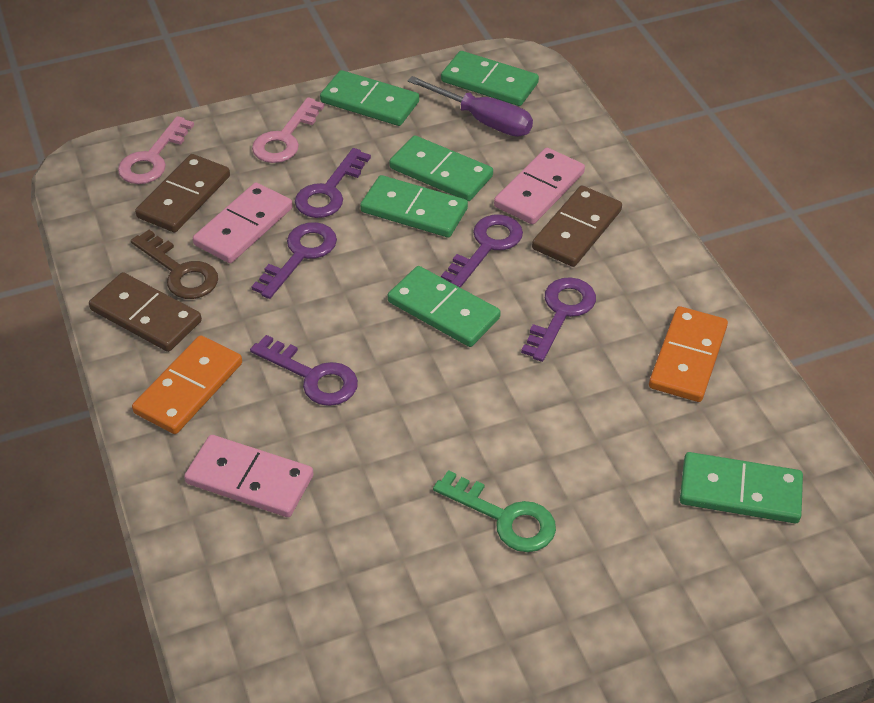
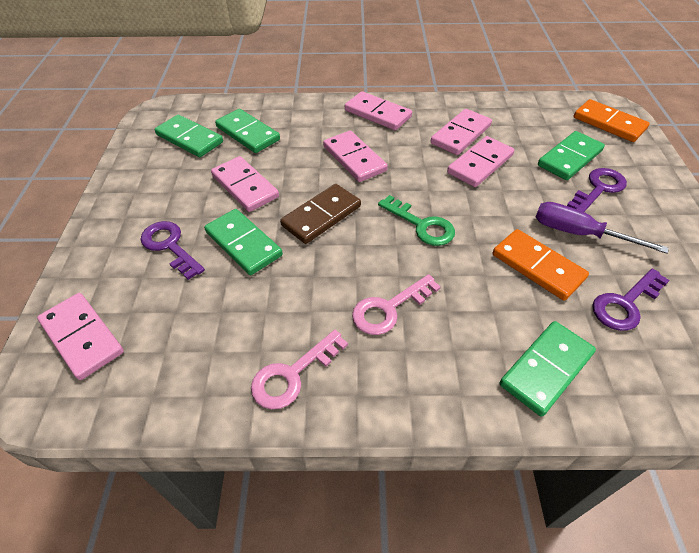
brown domino: 3 -> 1
brown key: 1 -> 0
green domino: 6 -> 5
pink domino: 3 -> 6
purple key: 5 -> 3

